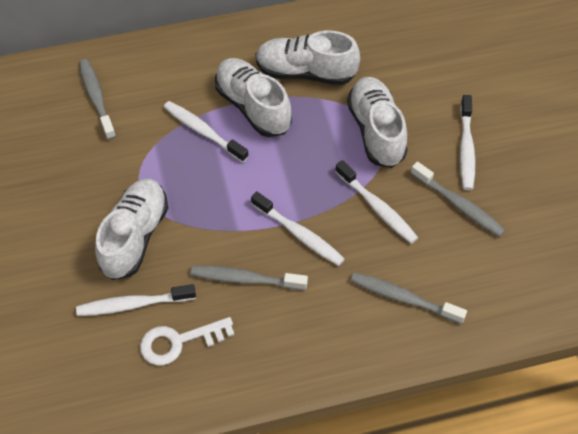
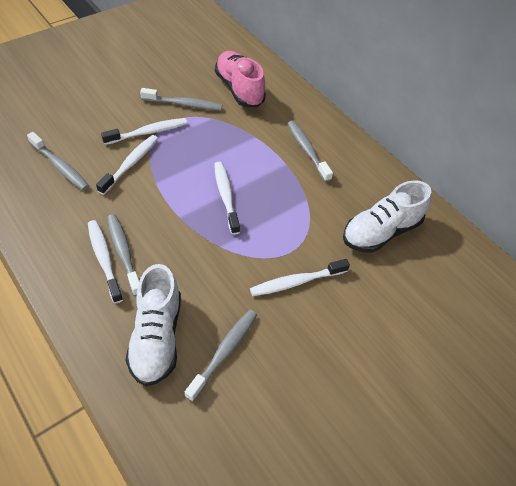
grey toothbrush: 4 -> 5
pink shoe: 0 -> 1
white key: 1 -> 0
white shoe: 4 -> 2

